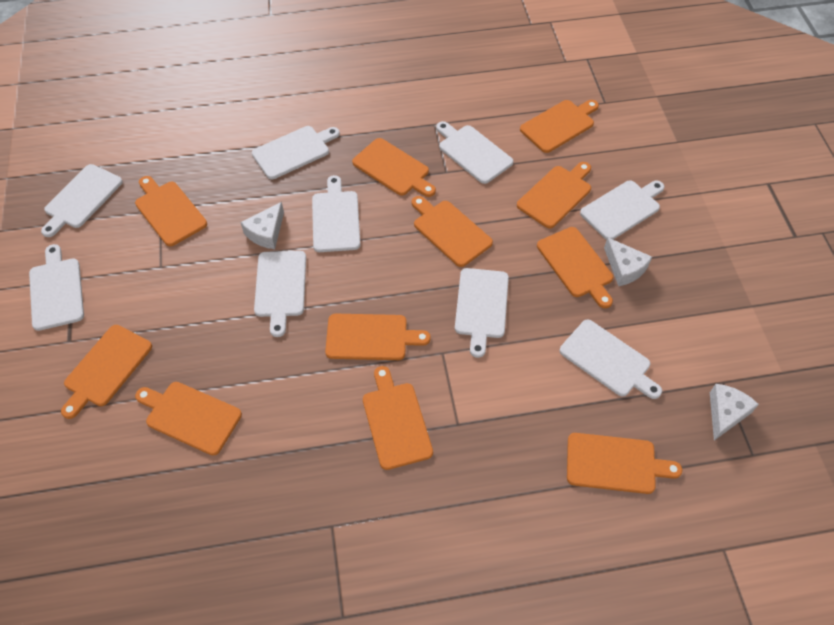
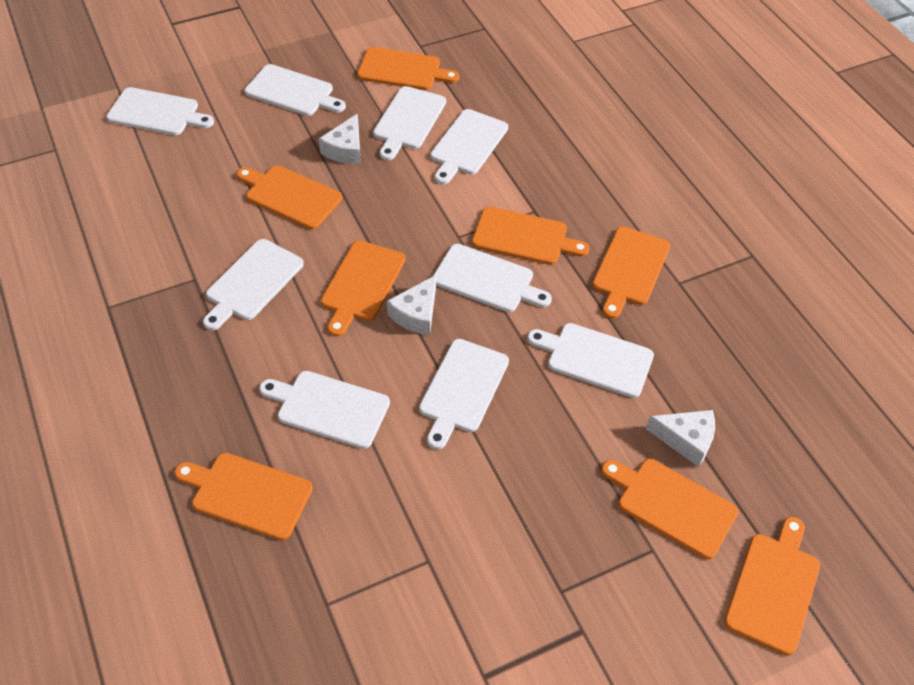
orange cutting board: 11 -> 8

